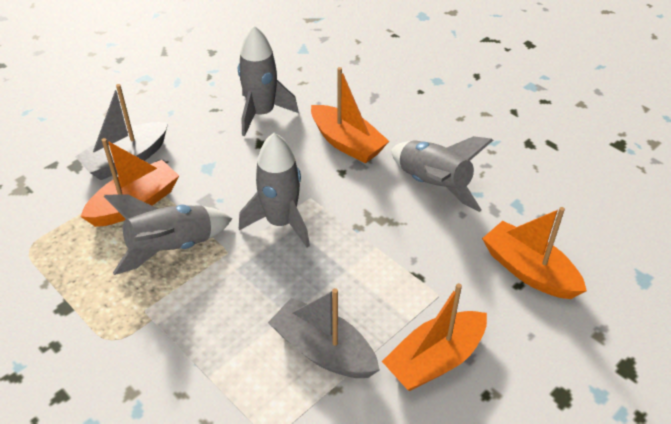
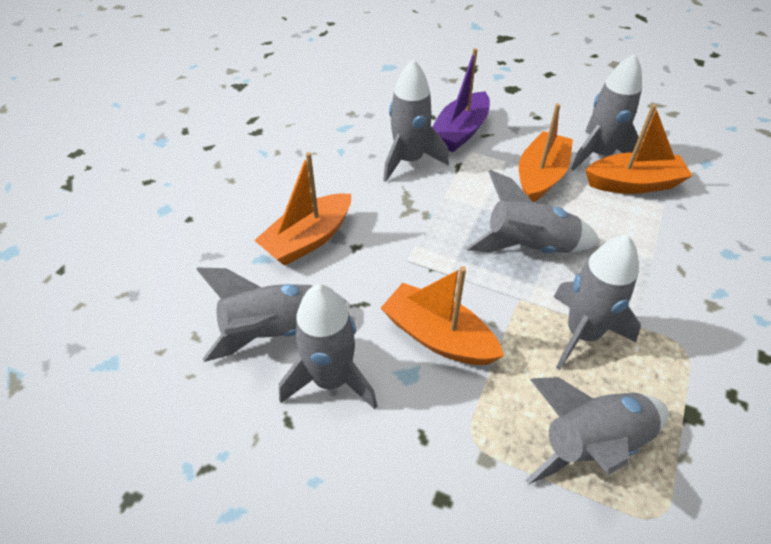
grey boat: 2 -> 0
grey rocket: 4 -> 7
purple boat: 0 -> 1

